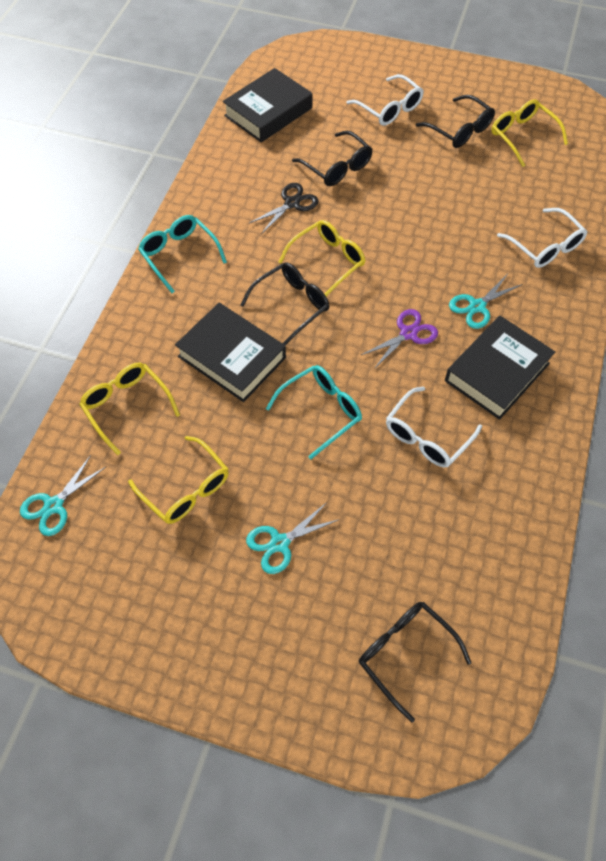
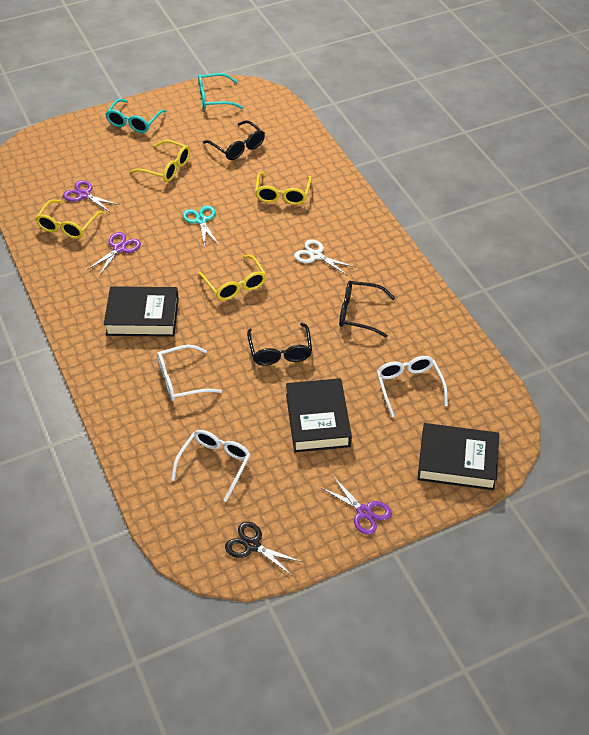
black glasses: 4 -> 3
purple scissors: 1 -> 3
turquoise scissors: 3 -> 1
white scissors: 0 -> 1

